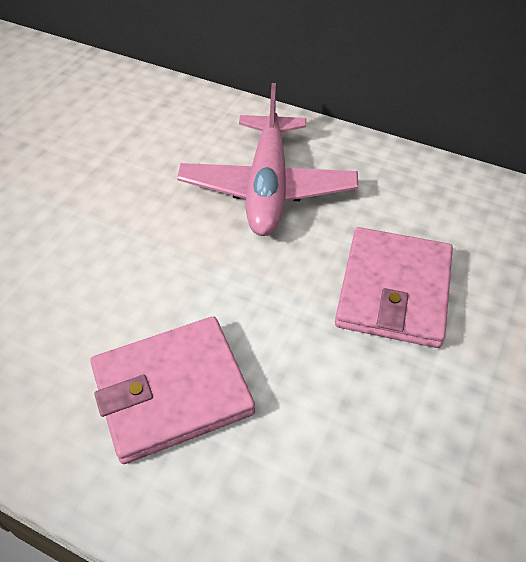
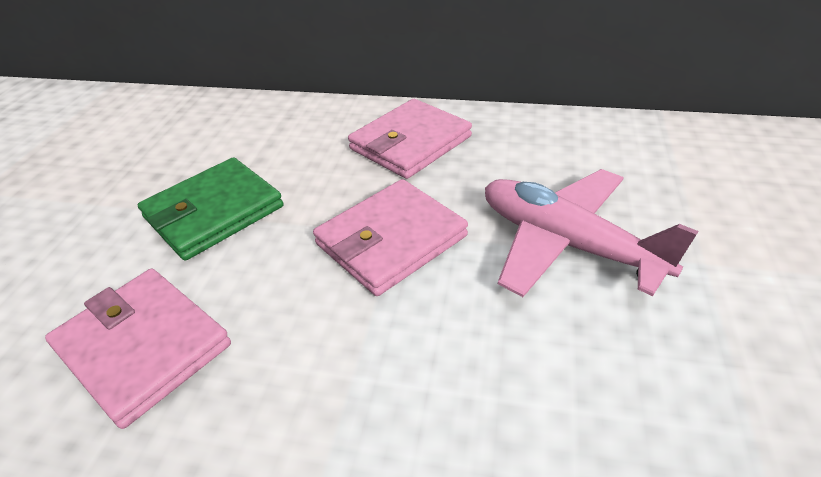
green wallet: 0 -> 1
pink wallet: 2 -> 3

